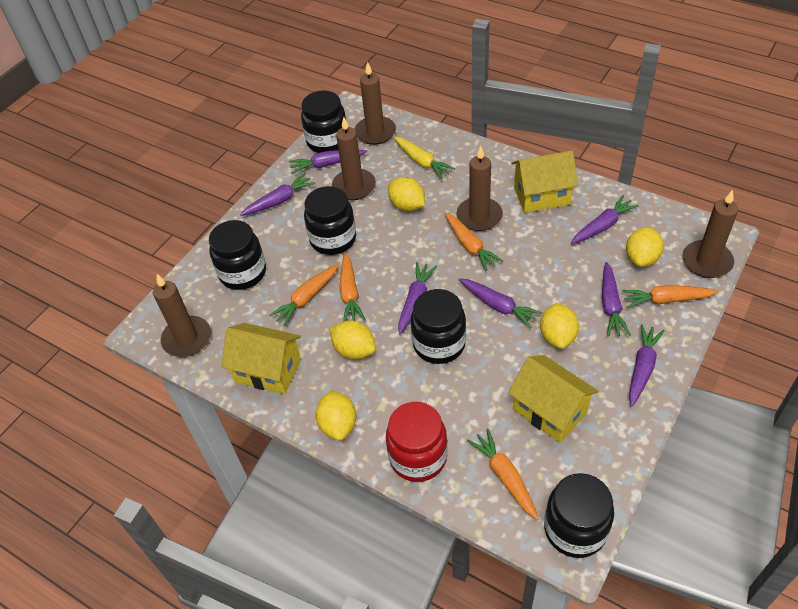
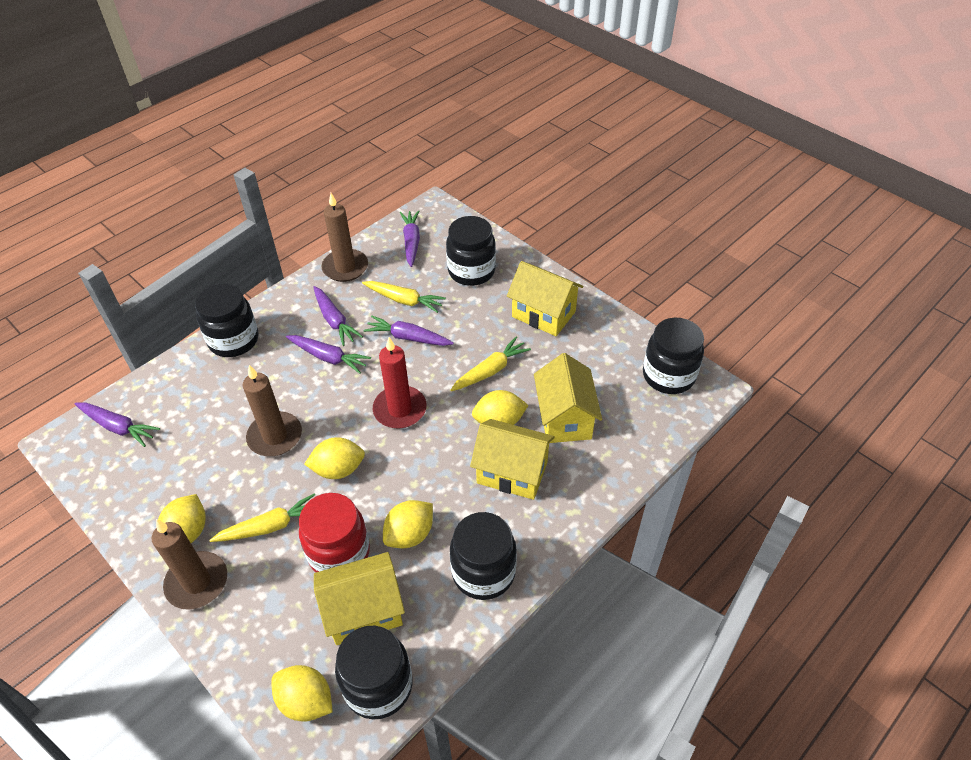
brown candle: 5 -> 3
orange carrot: 5 -> 0
purple carrot: 7 -> 5
red candle: 0 -> 1
yellow carrot: 1 -> 3
yellow house: 3 -> 4

